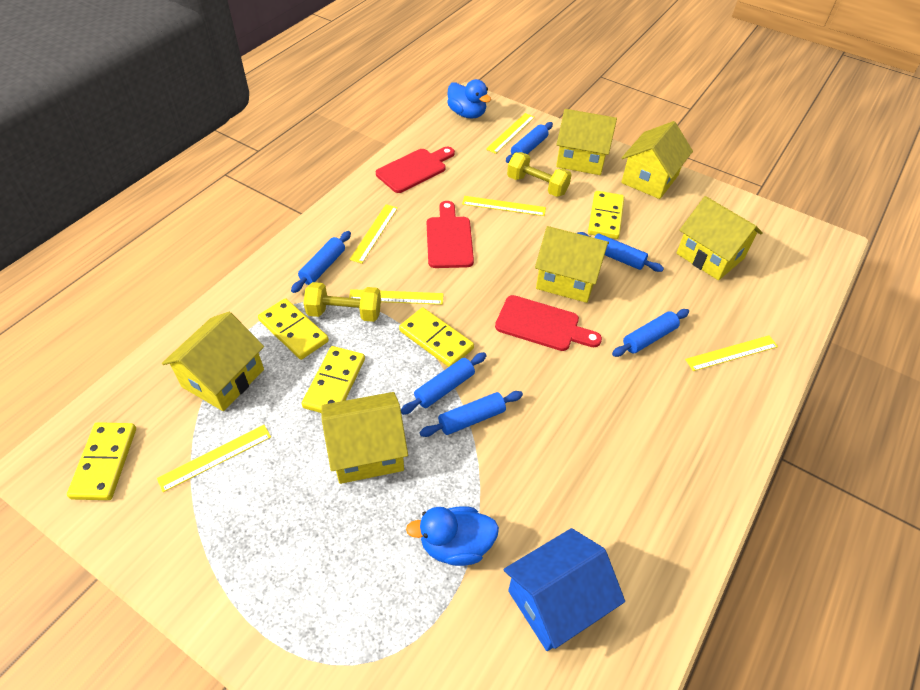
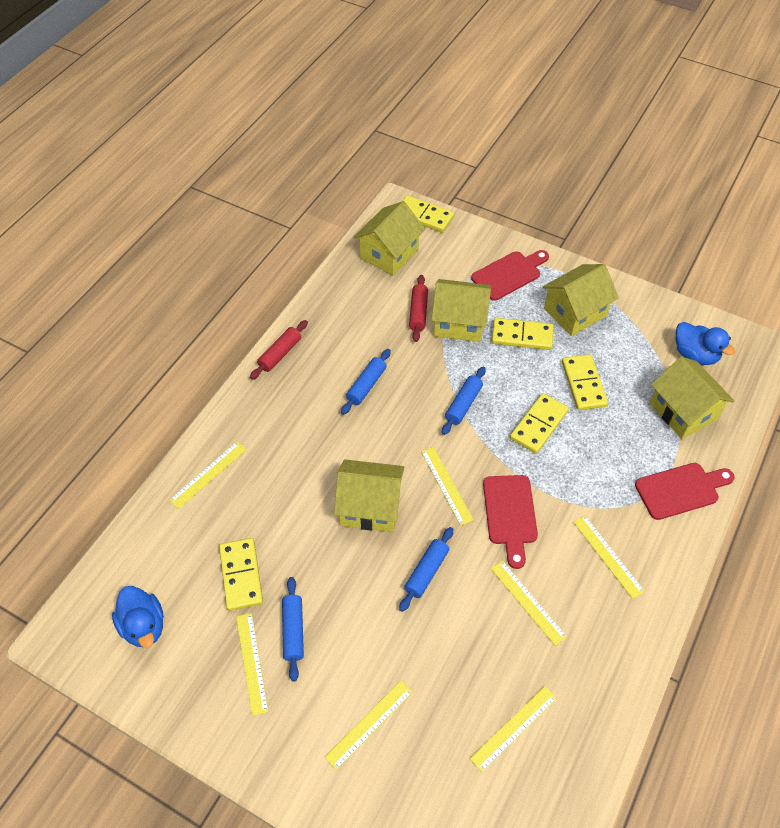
blue house: 1 -> 0
blue rolling pin: 6 -> 4
red rolling pin: 0 -> 2
yellow dumbbell: 2 -> 0
yellow house: 6 -> 5
yellow ruler: 6 -> 7

